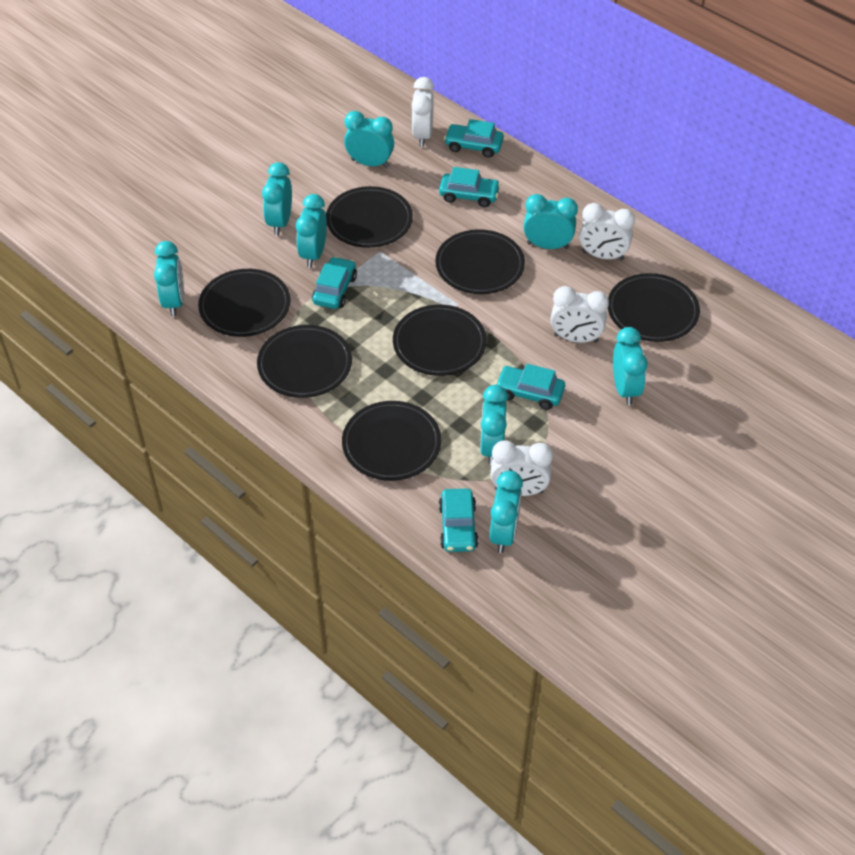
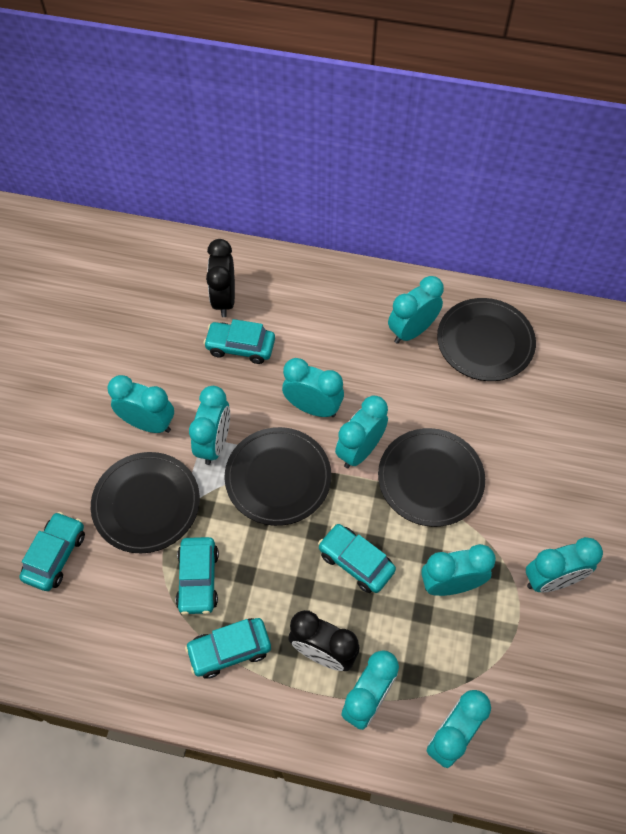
black clock: 0 -> 2
black plate: 7 -> 4
turquoise clock: 8 -> 9
white clock: 4 -> 0

